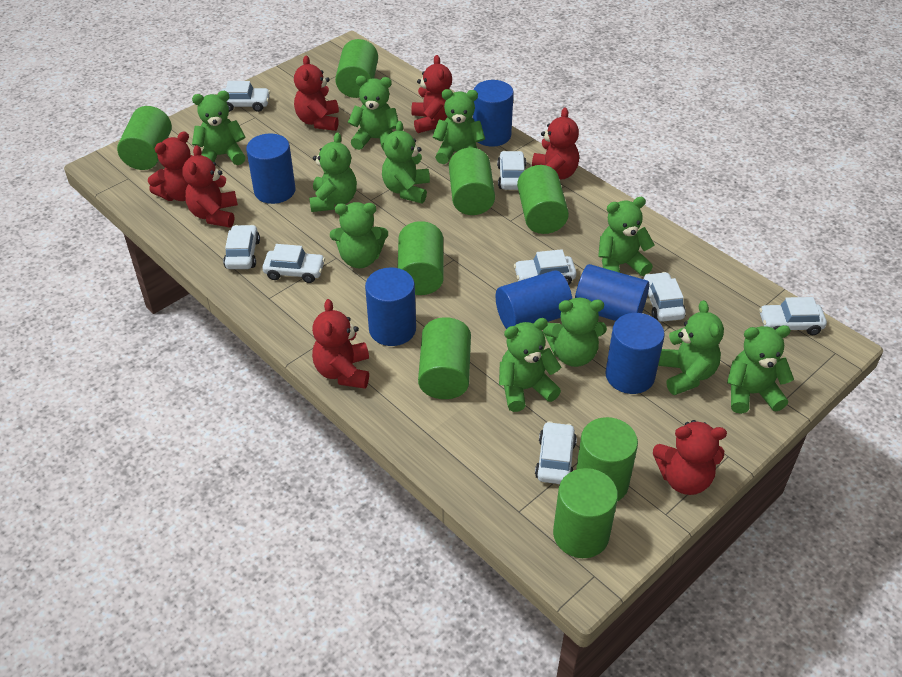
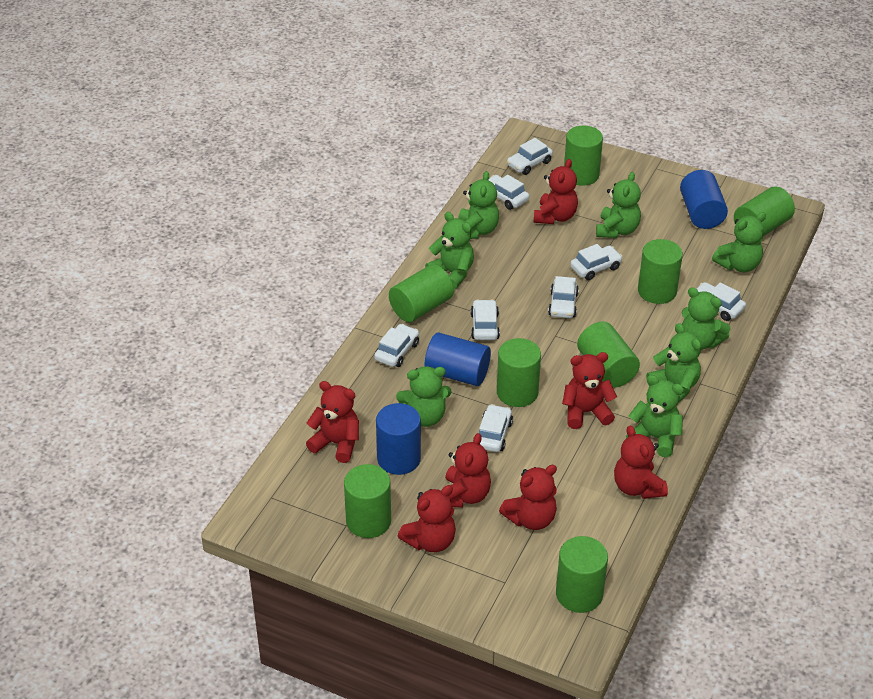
blue cylinder: 6 -> 3
green teddy bear: 11 -> 8

